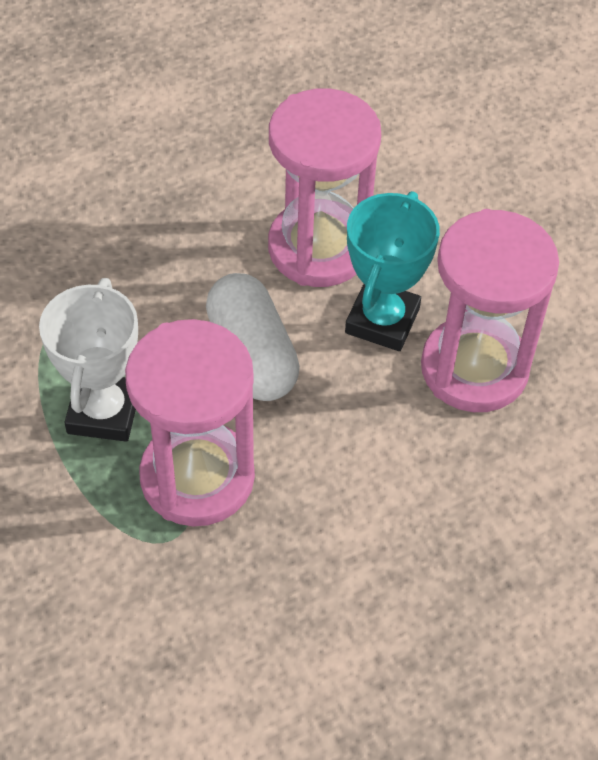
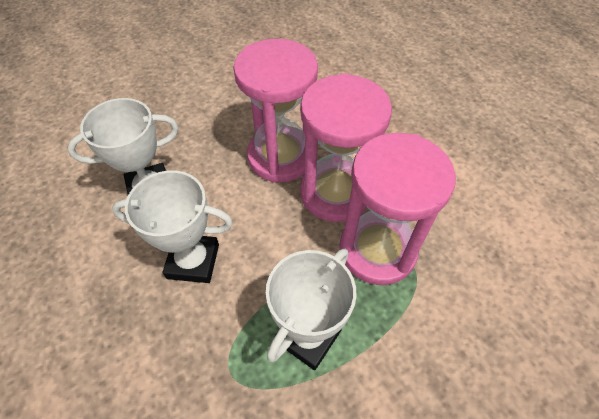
turquoise trophy: 1 -> 0
white capsule: 1 -> 0
white trophy: 1 -> 3

